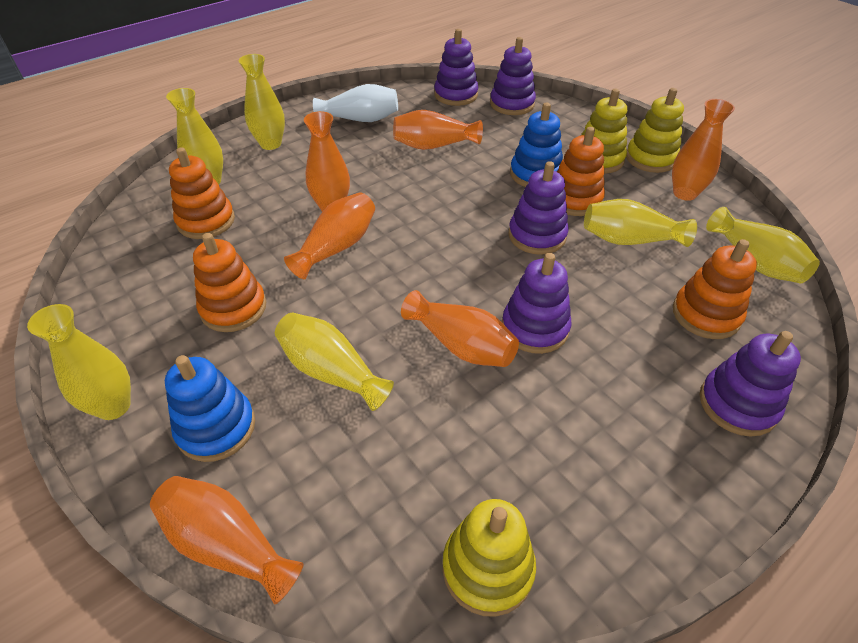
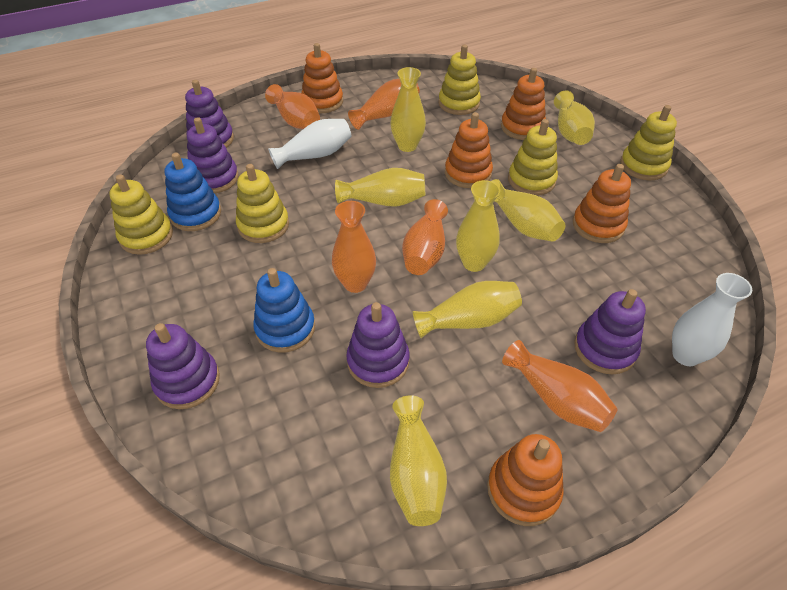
orange stacking toy: 4 -> 5
orange vase: 6 -> 5
white vase: 1 -> 2
yellow stacking toy: 3 -> 5
yellow vase: 6 -> 7

